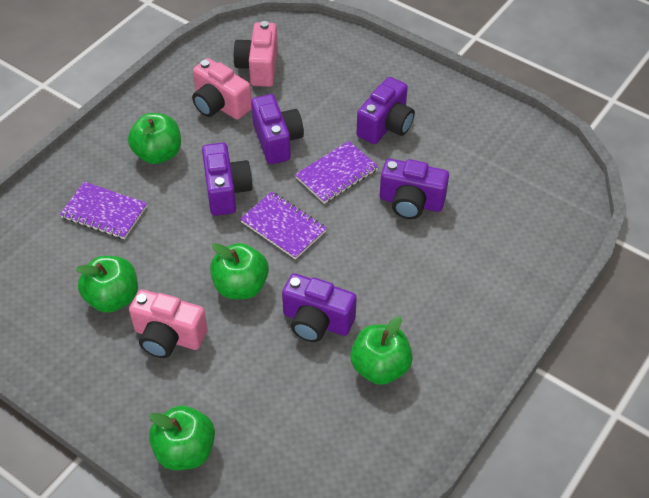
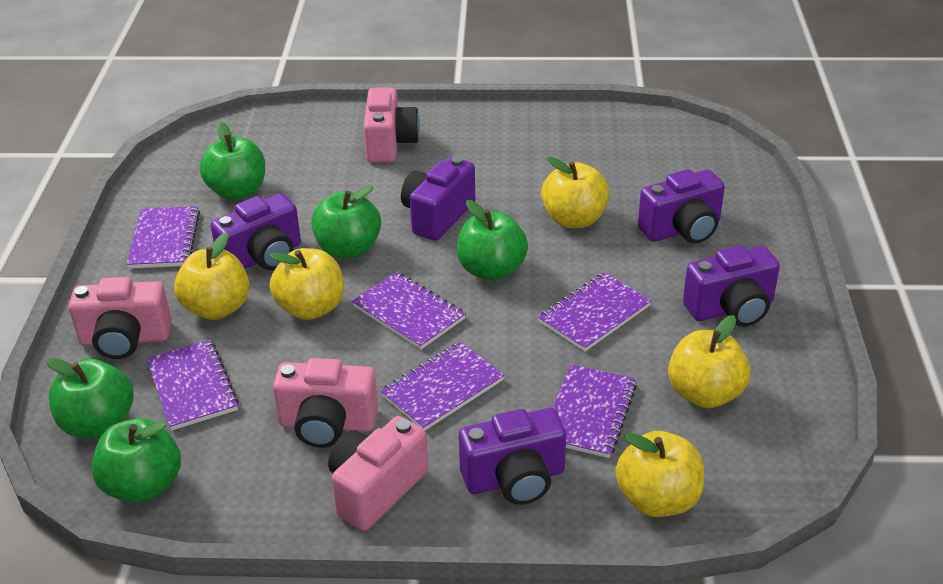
pink camera: 3 -> 4
purple notebook: 3 -> 6
yellow apple: 0 -> 5

